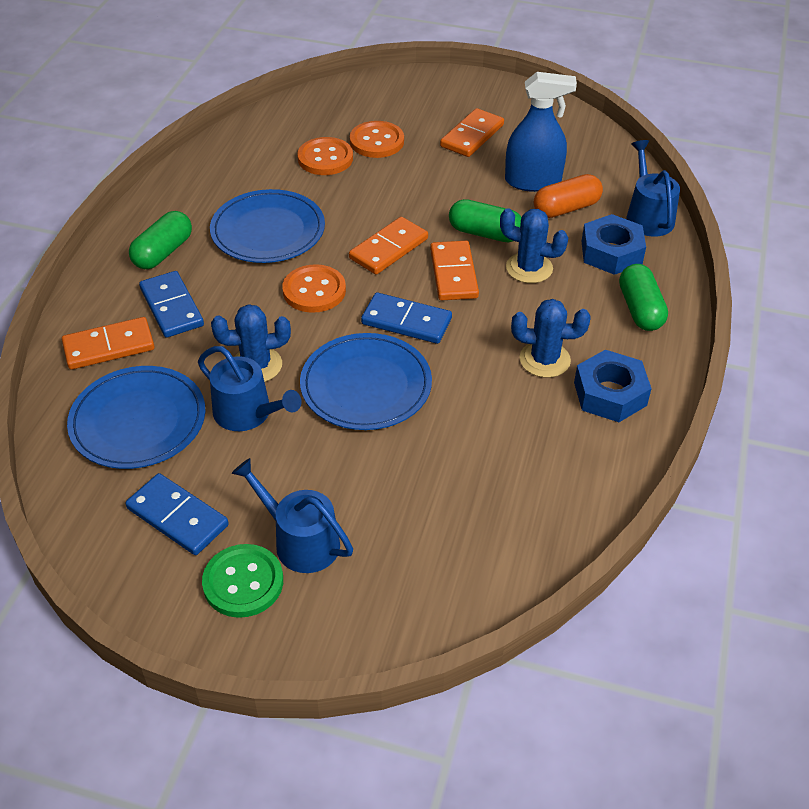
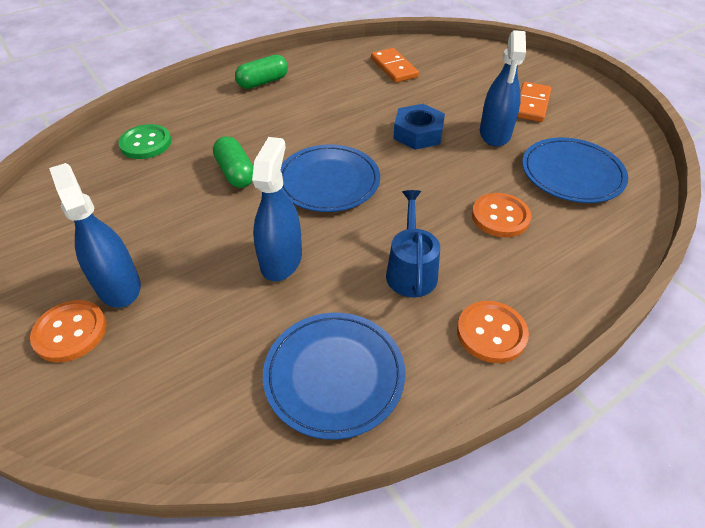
blue cactus: 3 -> 0
blue domino: 3 -> 0
blue nut: 2 -> 1
blue spray bottle: 1 -> 3
blue watering can: 3 -> 1
green capsule: 3 -> 2
orange capsule: 1 -> 0
orange domino: 4 -> 2

